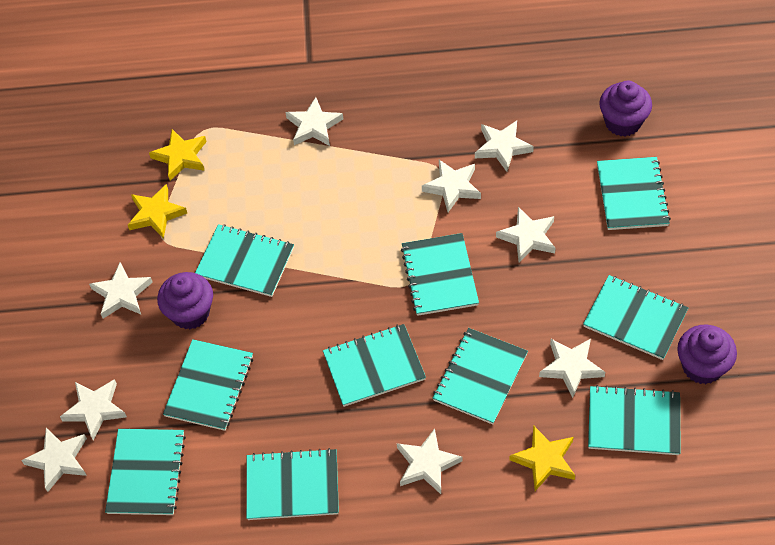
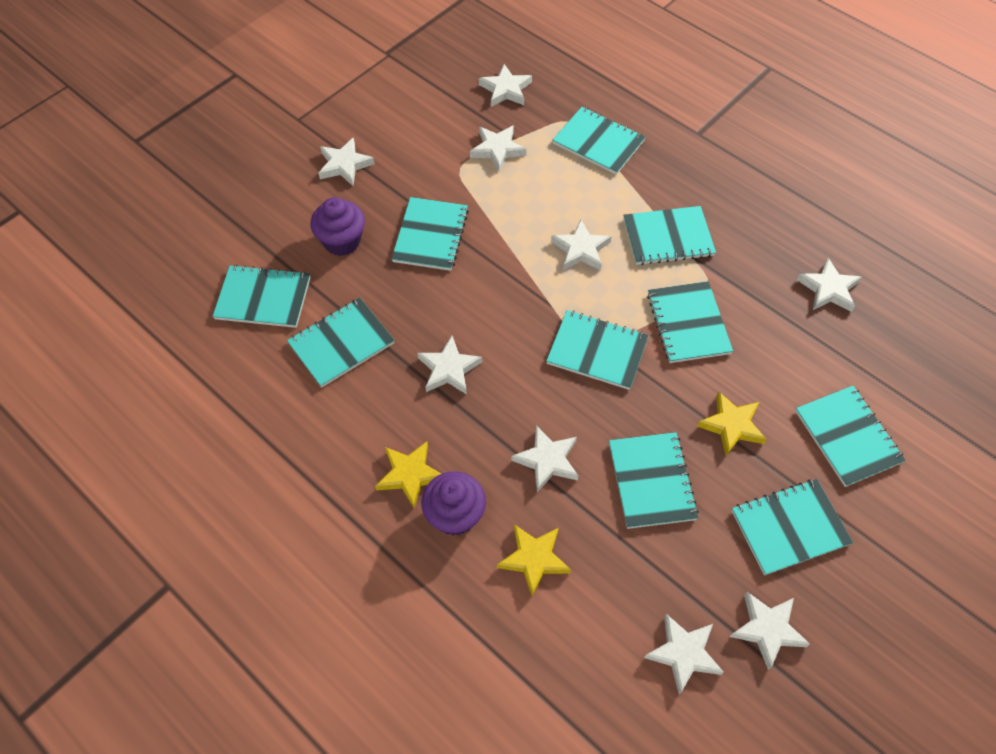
purple cupcake: 3 -> 2

